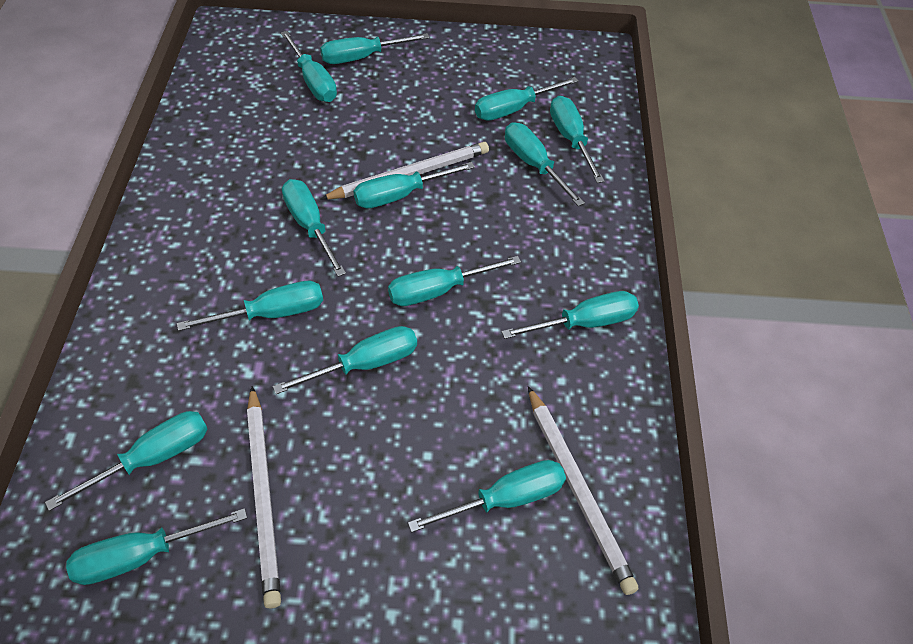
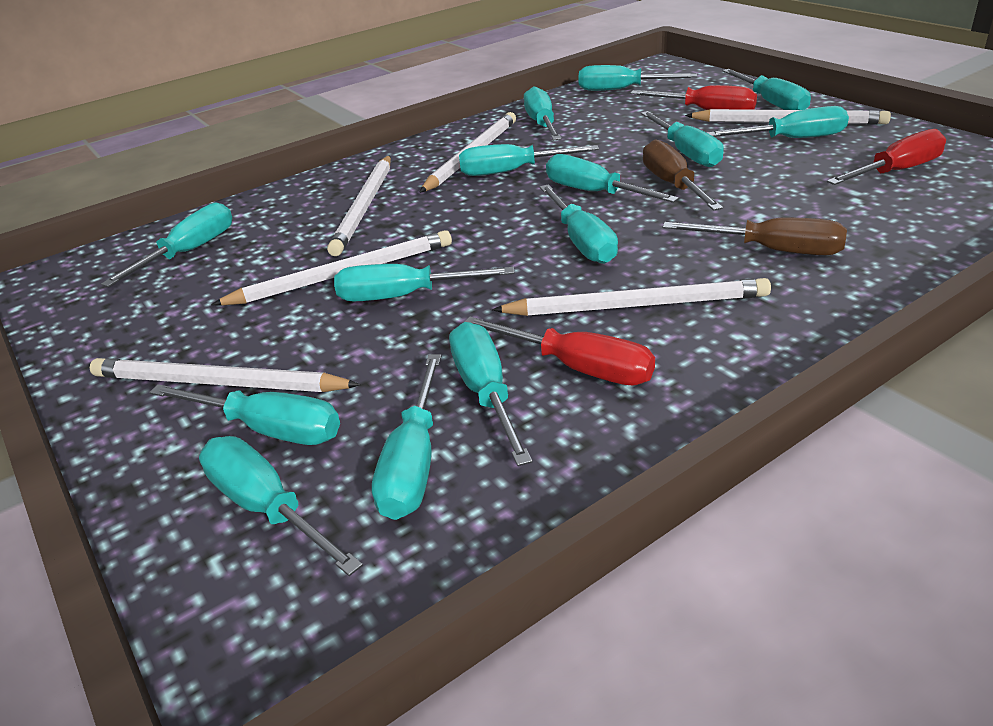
brown screwdriver: 0 -> 2
red screwdriver: 0 -> 3
white pencil: 3 -> 6

